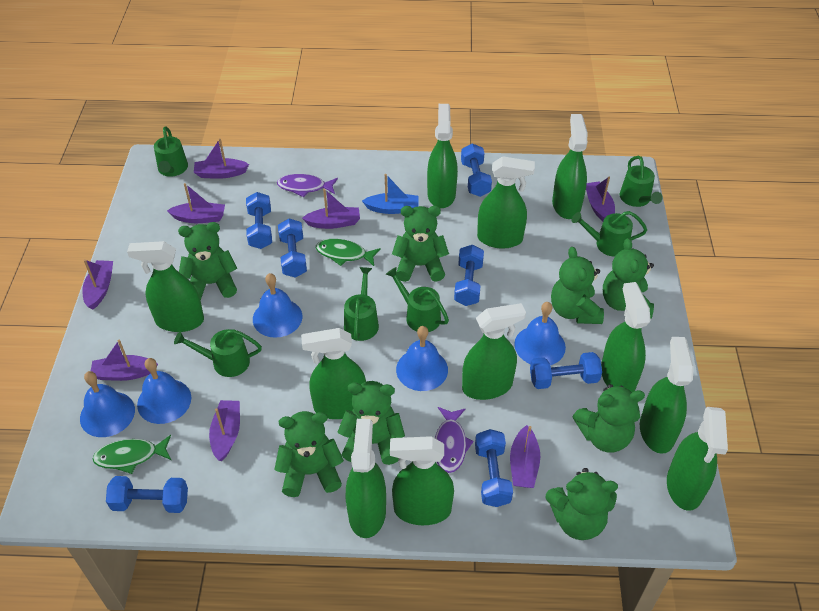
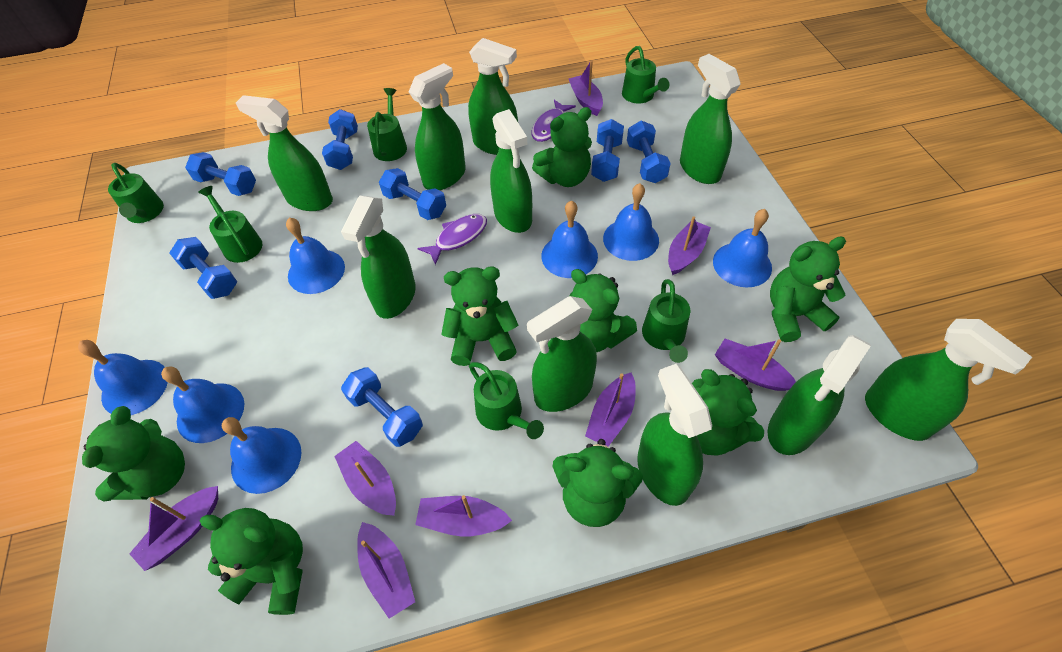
blue bell: 5 -> 7
blue boat: 1 -> 0
green fish: 2 -> 0
green spray bottle: 11 -> 10

